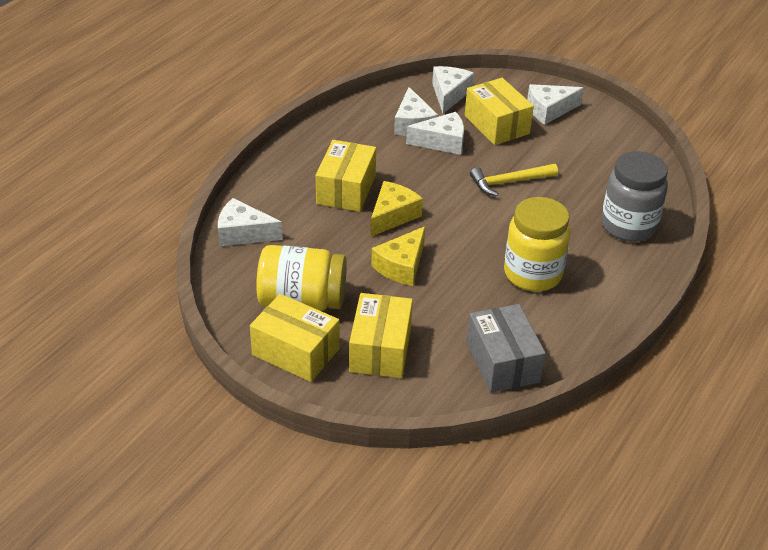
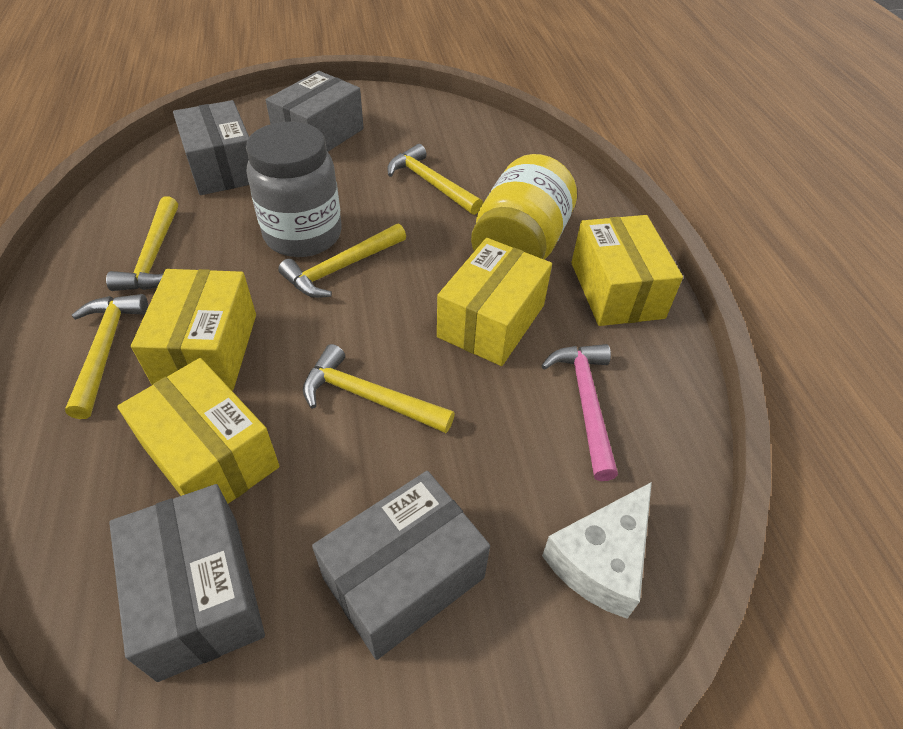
grey box: 1 -> 4
pink hammer: 0 -> 1
white cheese: 5 -> 1
yellow cheese: 2 -> 0
yellow hammer: 1 -> 5
yellow jar: 2 -> 1

